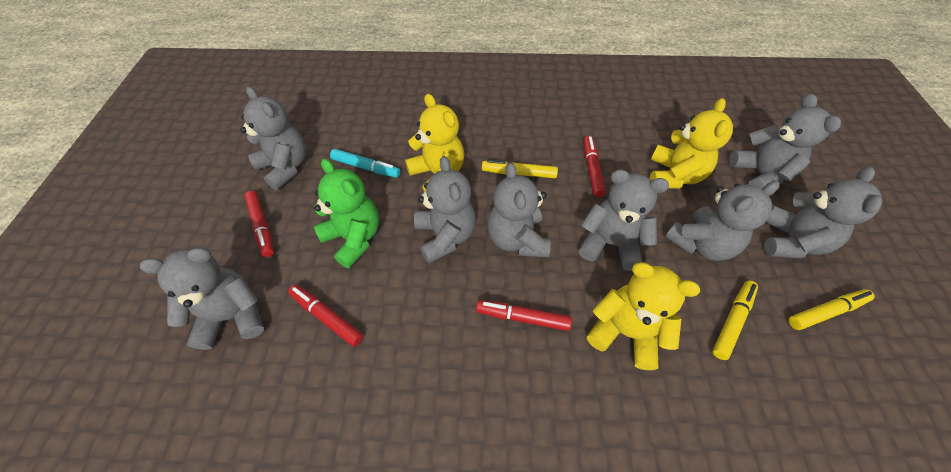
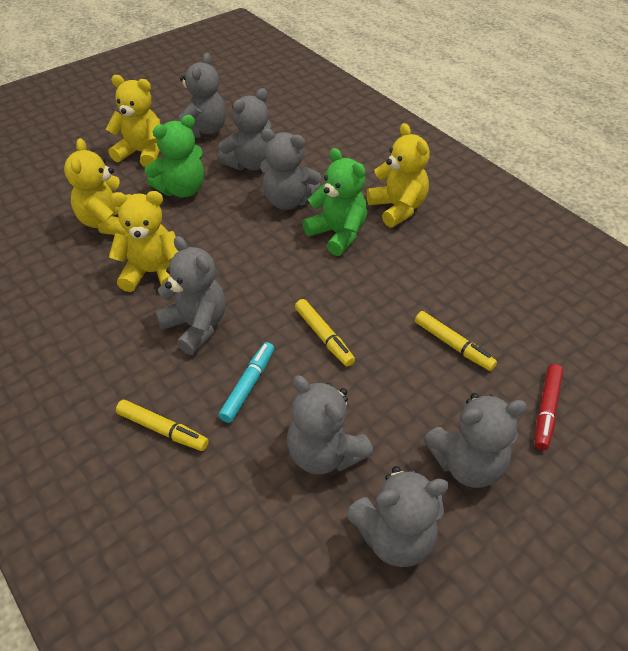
green teddy bear: 1 -> 2
grey teddy bear: 8 -> 7
red marker: 4 -> 1
yellow teddy bear: 3 -> 4

